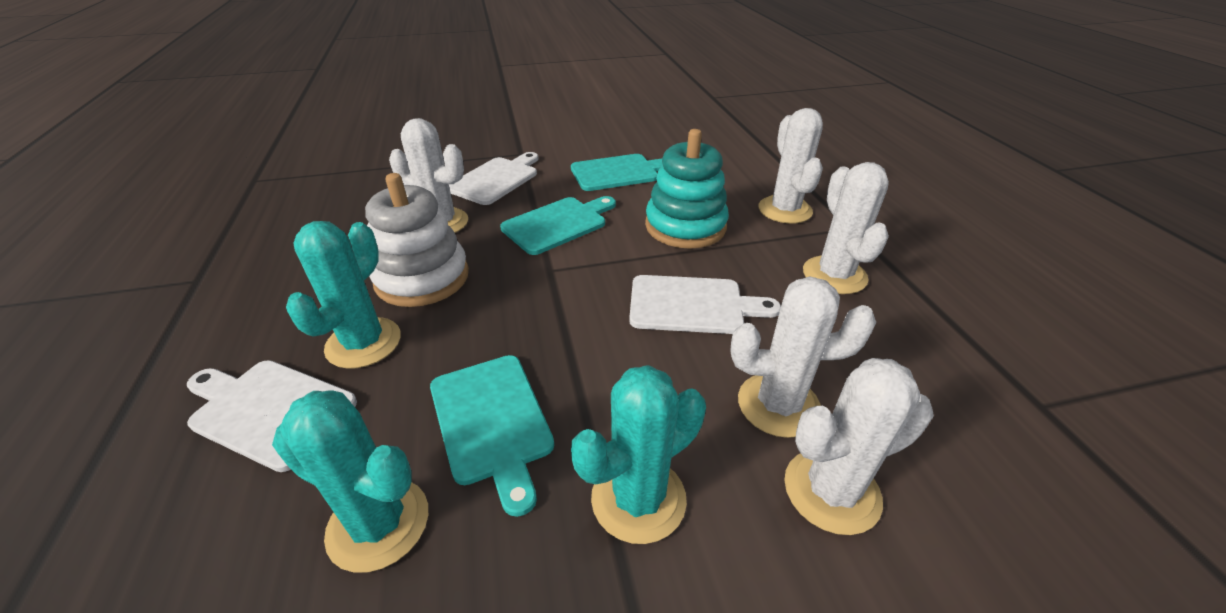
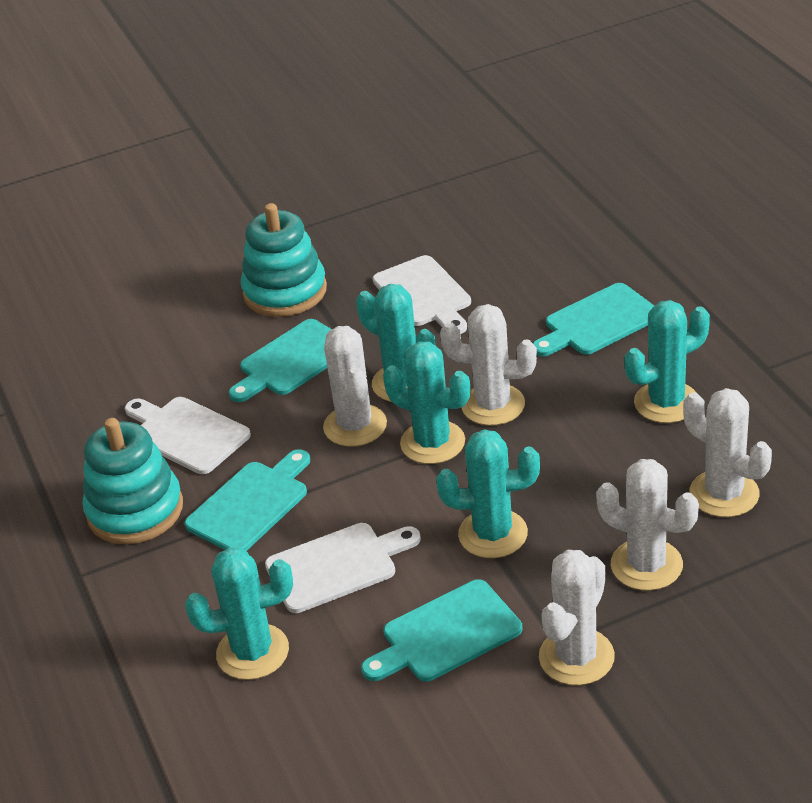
turquoise cactus: 3 -> 5
turquoise cutting board: 3 -> 4
turquoise stacking toy: 1 -> 2
white stacking toy: 1 -> 0

